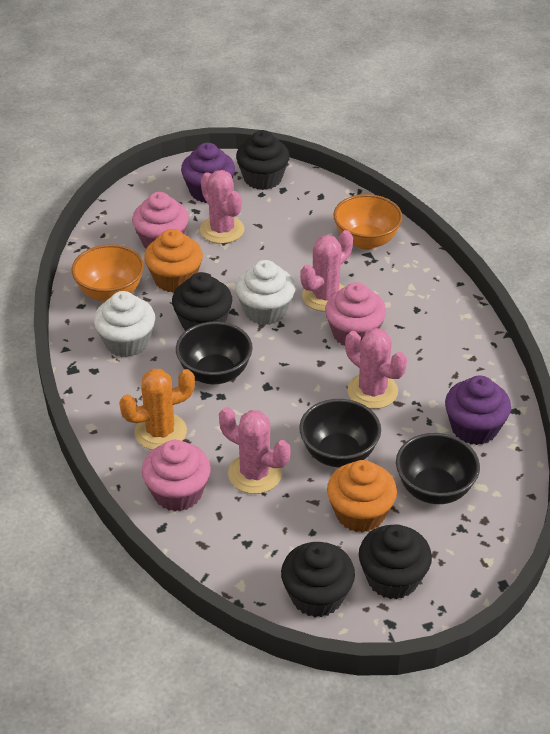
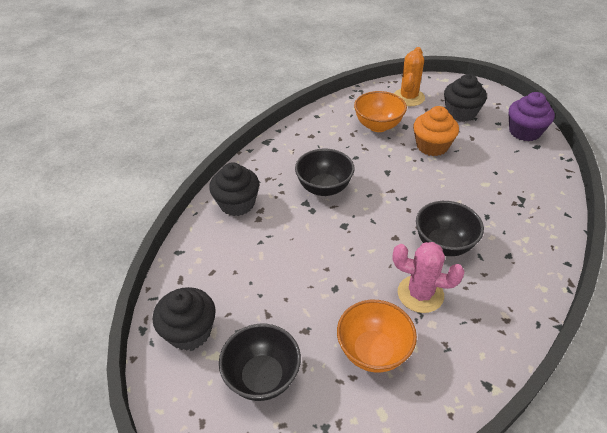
black cupcake: 4 -> 3
orange cupcake: 2 -> 1
pink cactus: 4 -> 1
pink cupcake: 3 -> 0
purple cupcake: 2 -> 1
white cupcake: 2 -> 0

